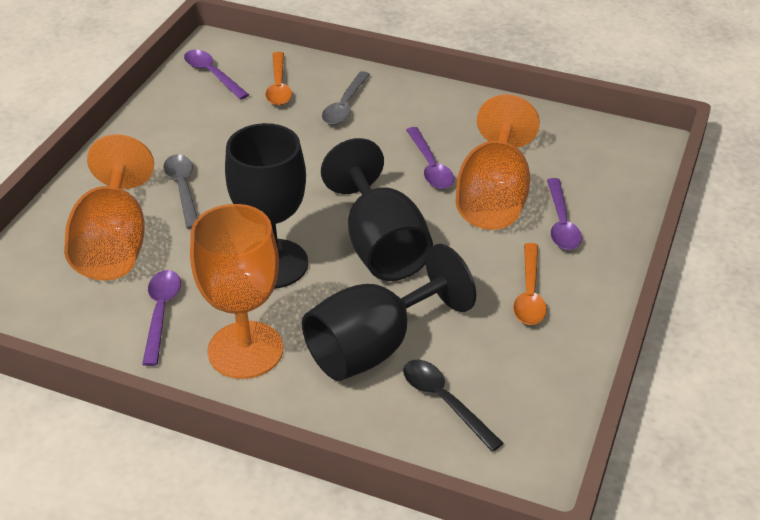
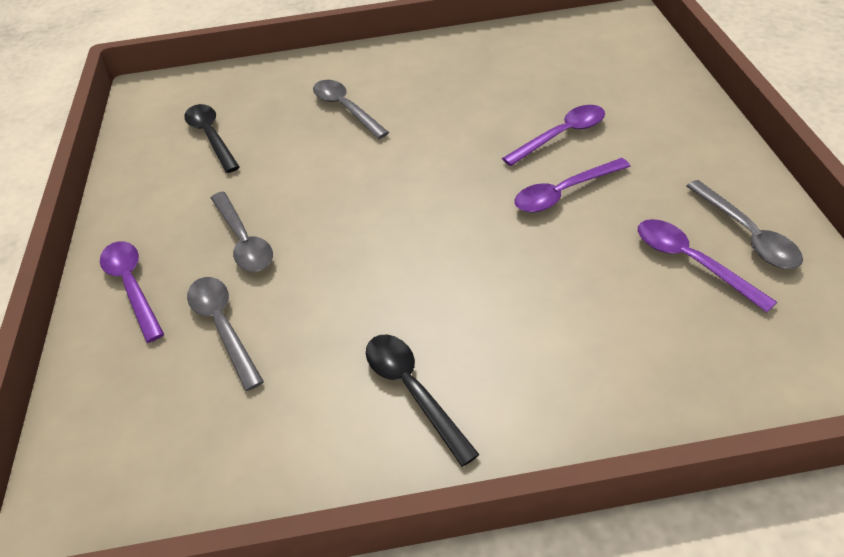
black goblet: 3 -> 0
black spoon: 1 -> 2
grey spoon: 2 -> 4
orange goblet: 3 -> 0
orange spoon: 2 -> 0

